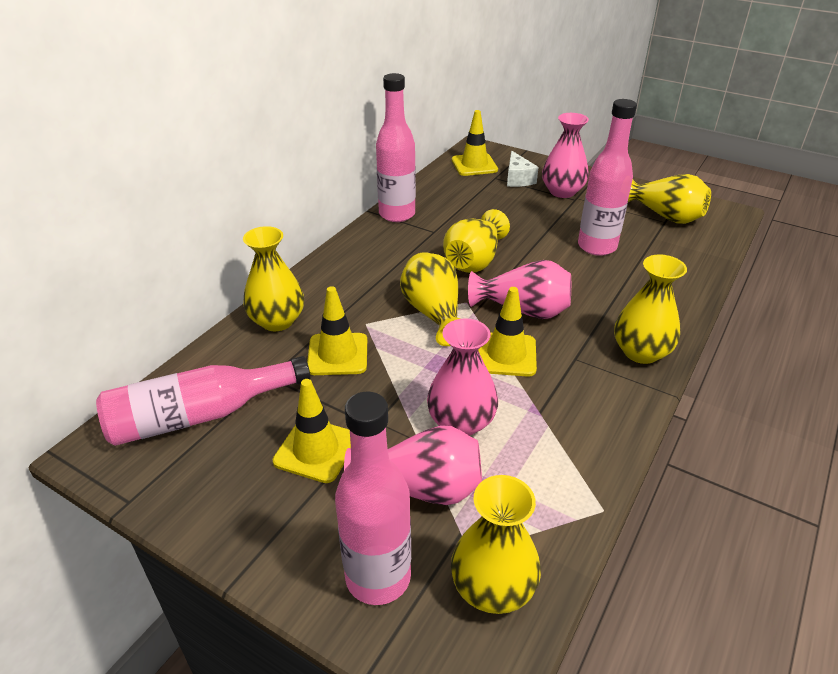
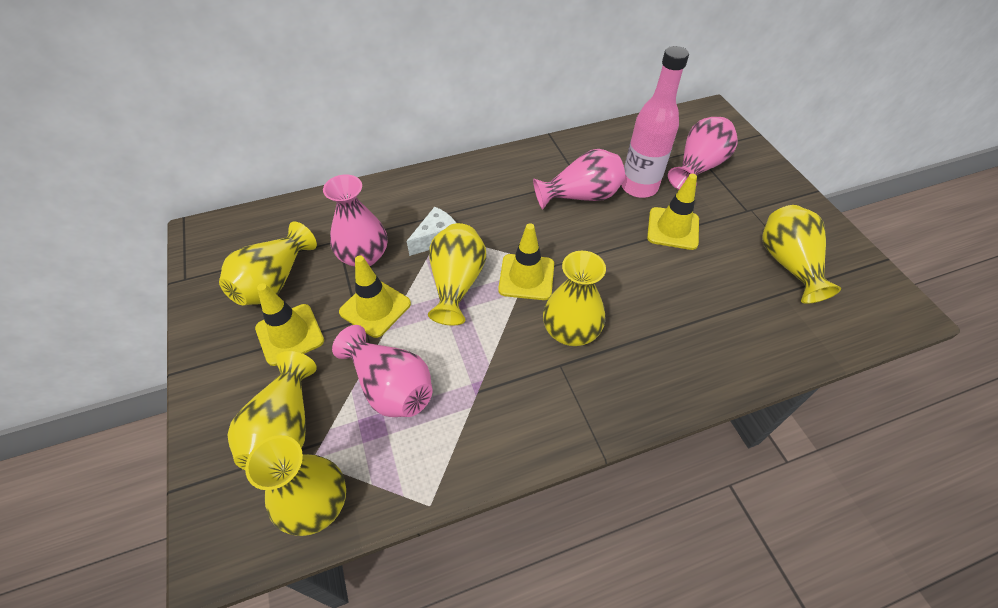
pink bottle: 4 -> 1

